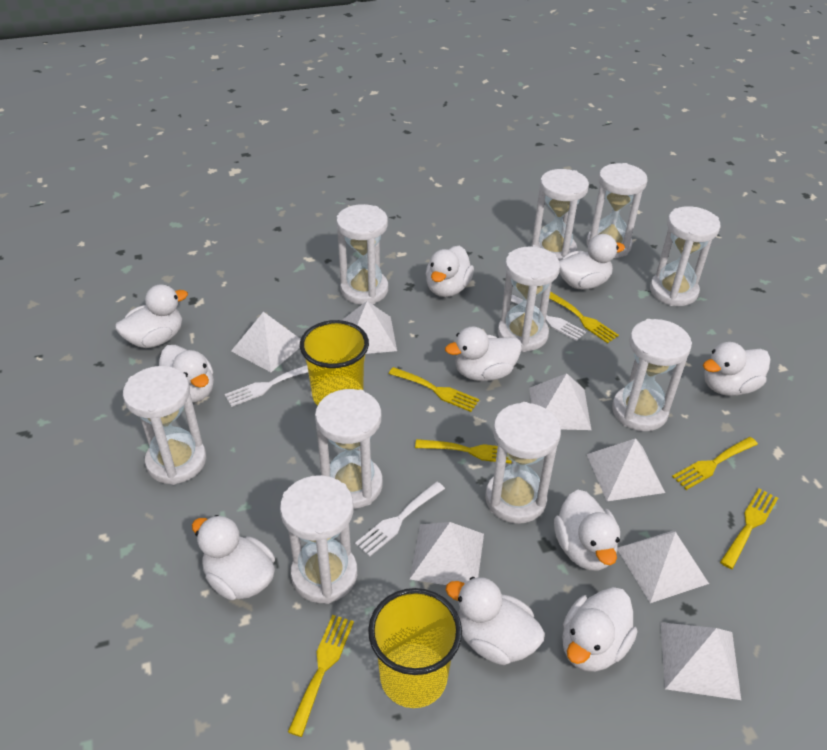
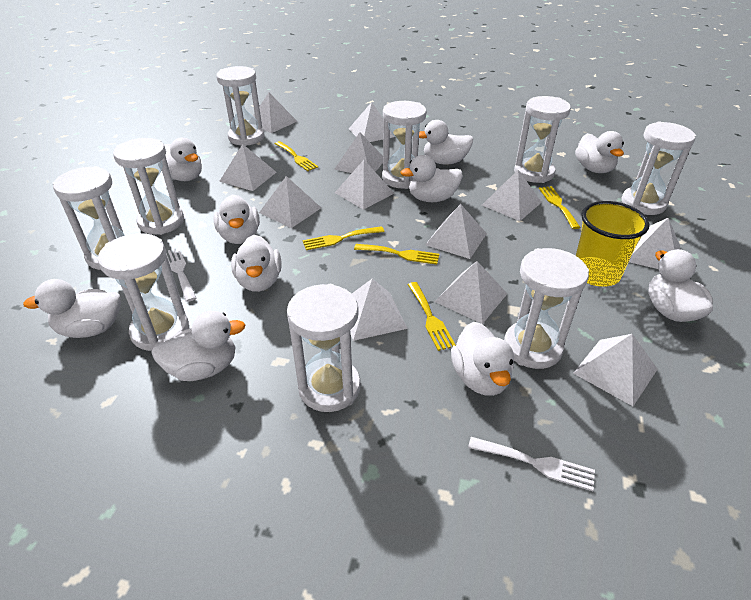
white fork: 3 -> 2
white hourglass: 10 -> 9
white pyramid: 7 -> 12
yellow cup: 2 -> 1
yellow fork: 6 -> 5

